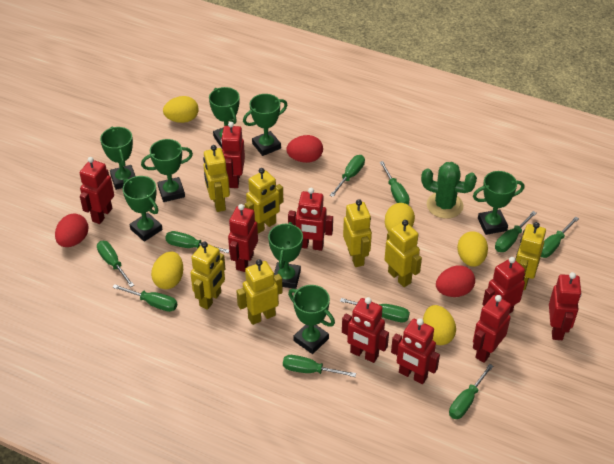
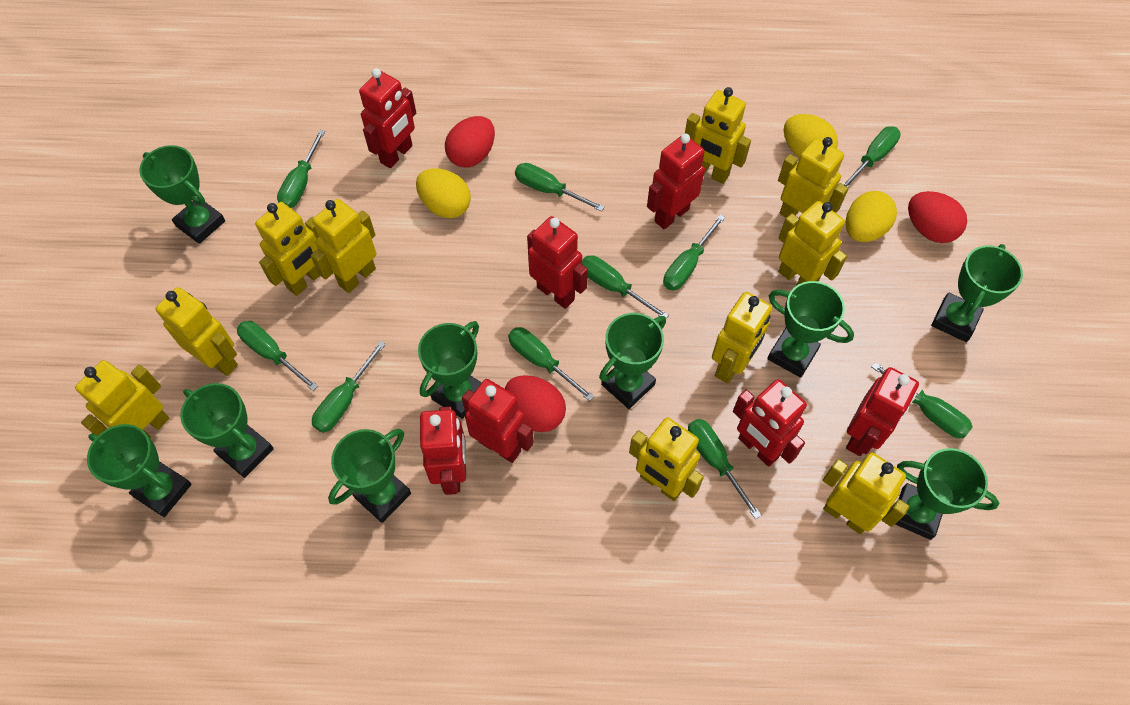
green cactus: 1 -> 0
green trophy: 8 -> 9
red robot: 9 -> 7
yellow egg: 5 -> 3
yellow robot: 7 -> 10

